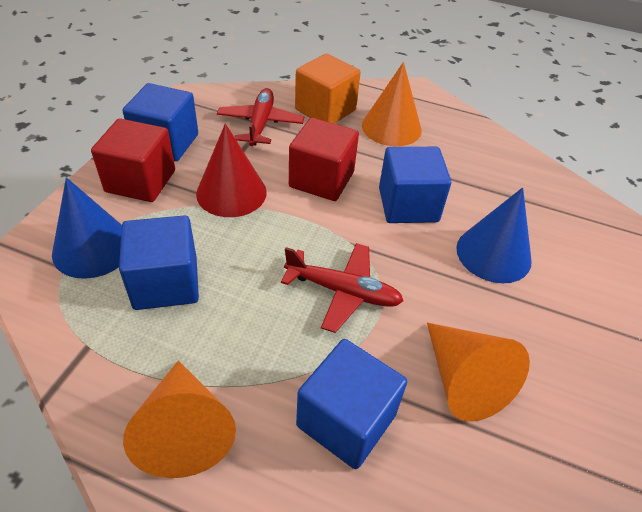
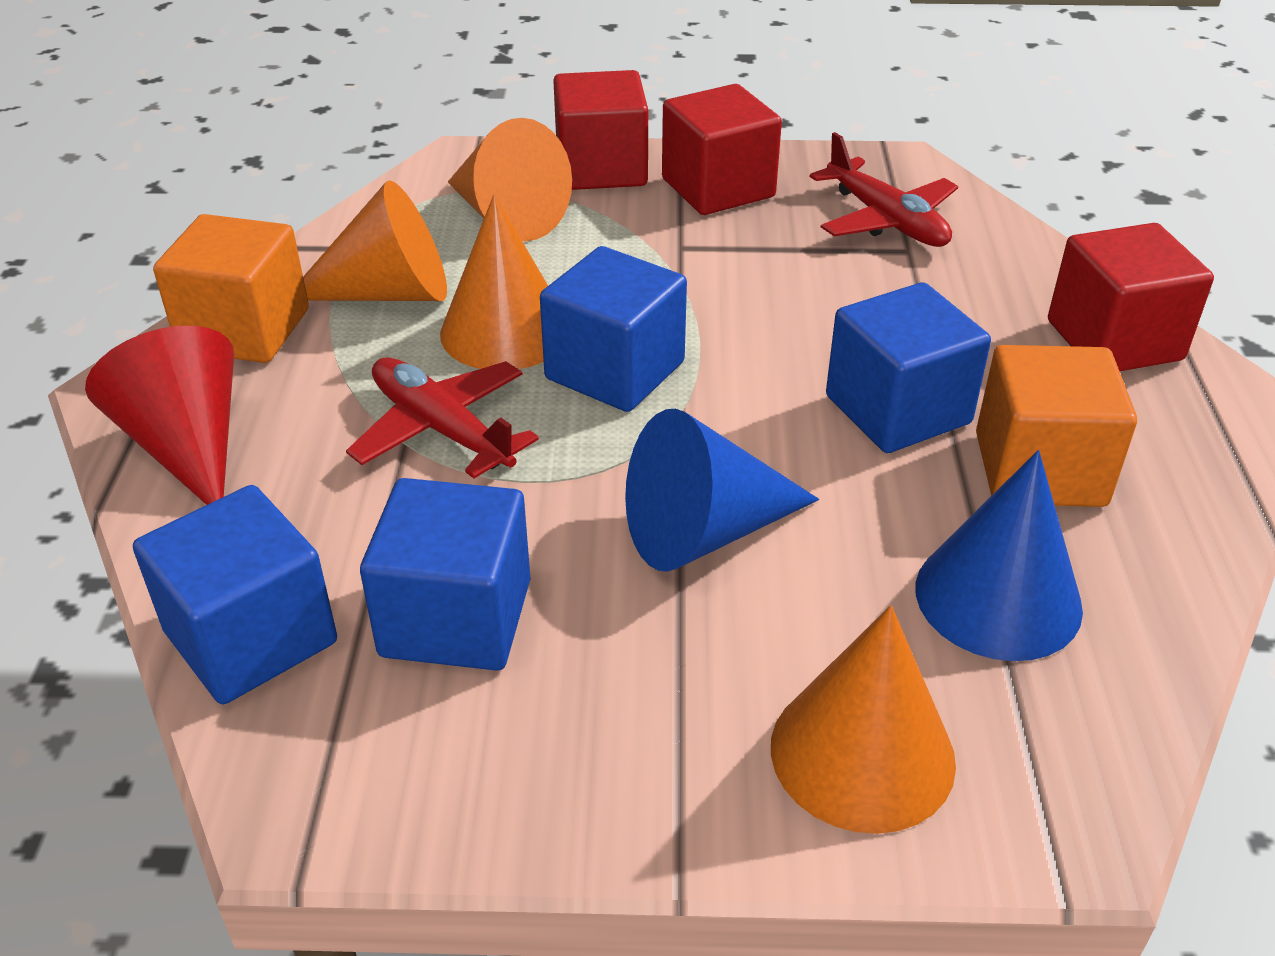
orange cone: 3 -> 4
orange cube: 1 -> 2
red cube: 2 -> 3

